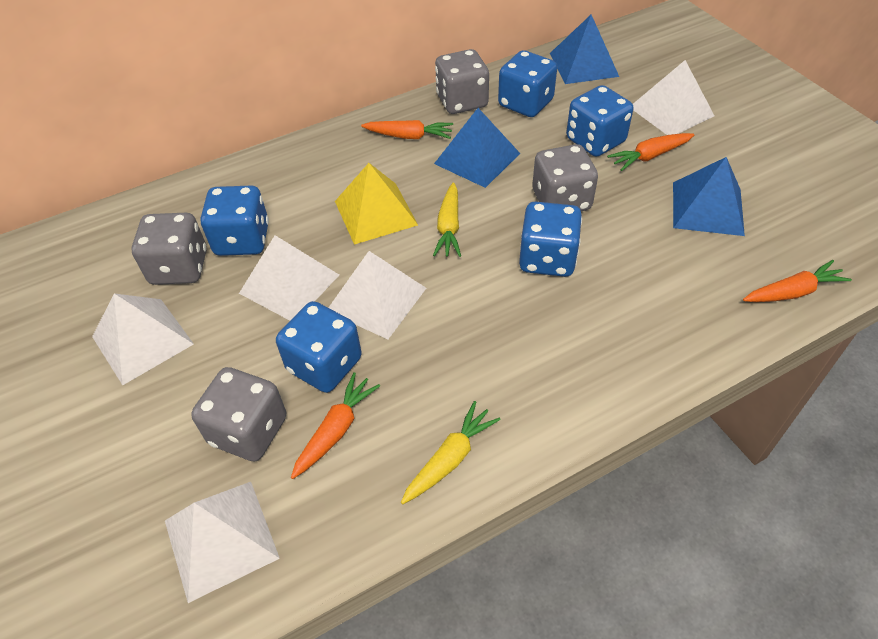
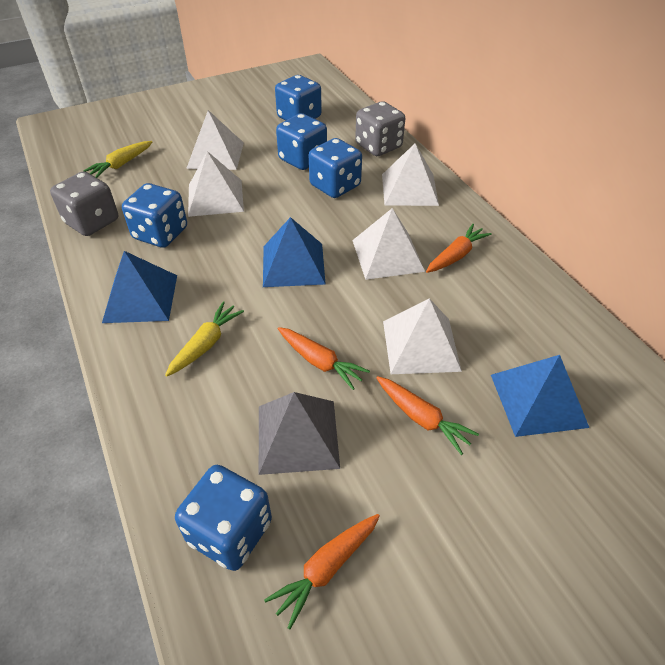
grey dice: 4 -> 2
grey pyramid: 0 -> 1
yellow pyramid: 1 -> 0

